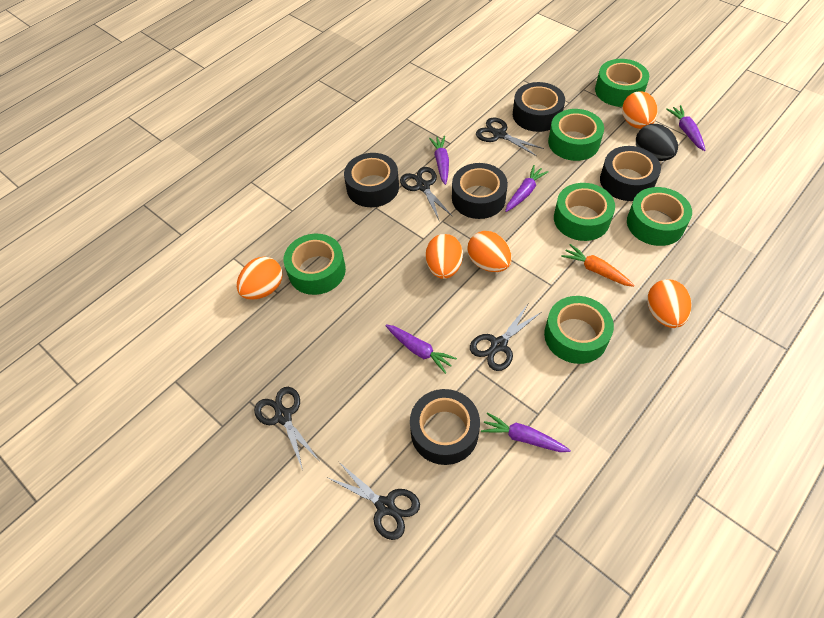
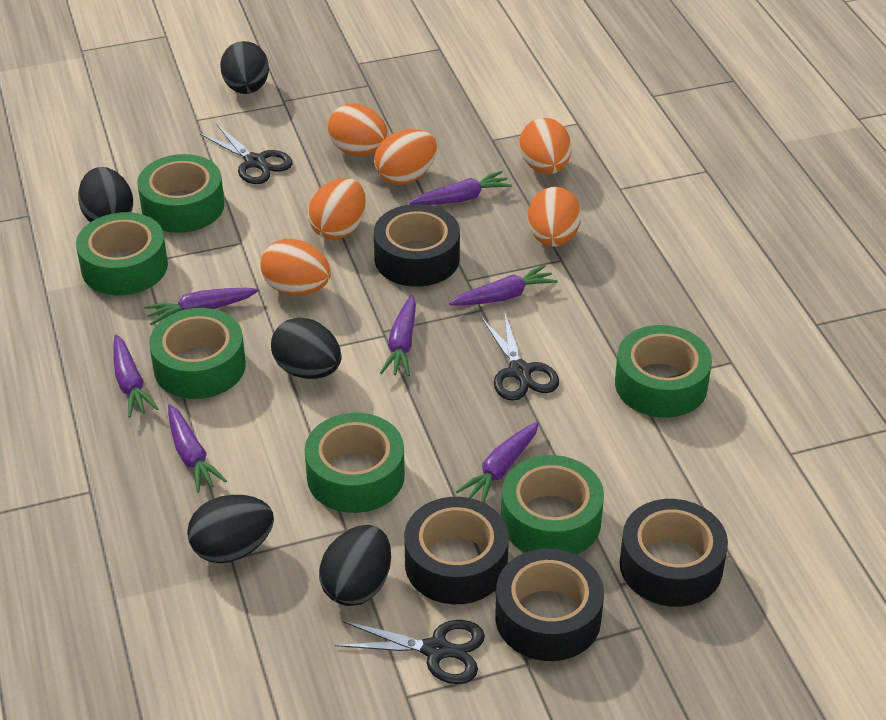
black egg: 1 -> 5
black scissors: 5 -> 3
black tape: 5 -> 4
orange carrot: 1 -> 0
orange egg: 5 -> 6
purple carrot: 5 -> 7

